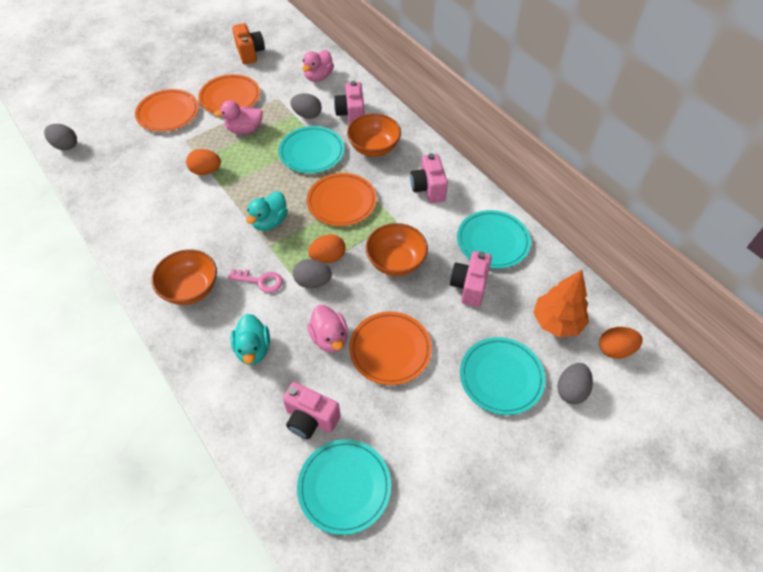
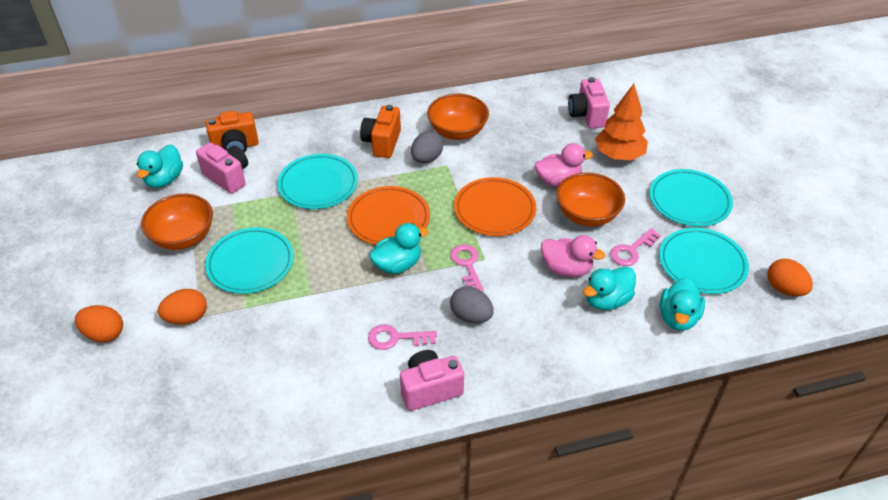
grey egg: 4 -> 2
orange camera: 1 -> 2
orange plate: 4 -> 2
pink camera: 4 -> 3
pink duck: 3 -> 2
pink key: 1 -> 3
turquoise duck: 2 -> 4

